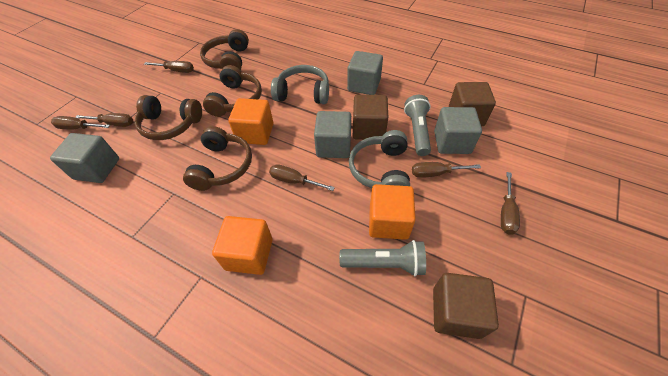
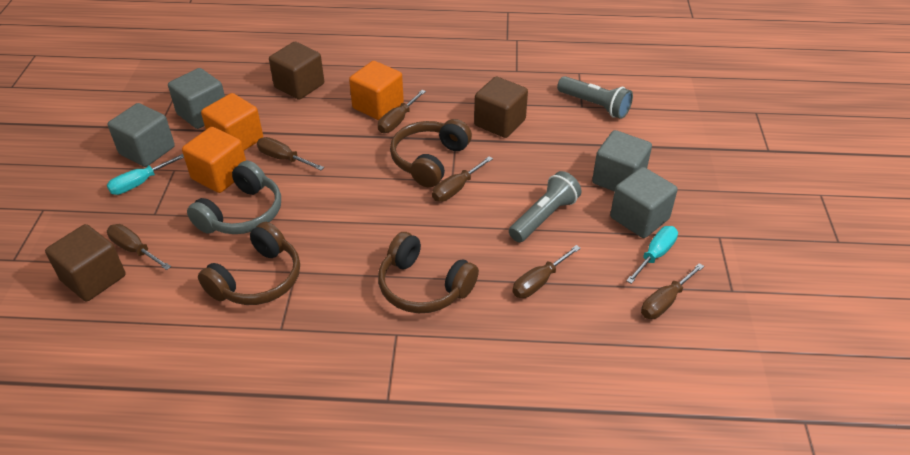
brown headphones: 4 -> 3
grey headphones: 2 -> 1
turquoise screwdriver: 0 -> 2

